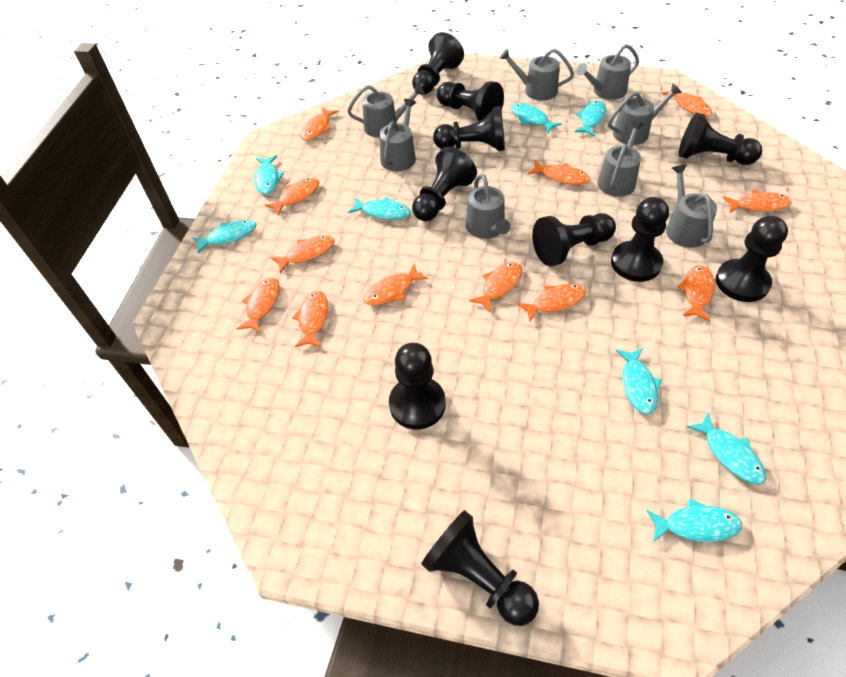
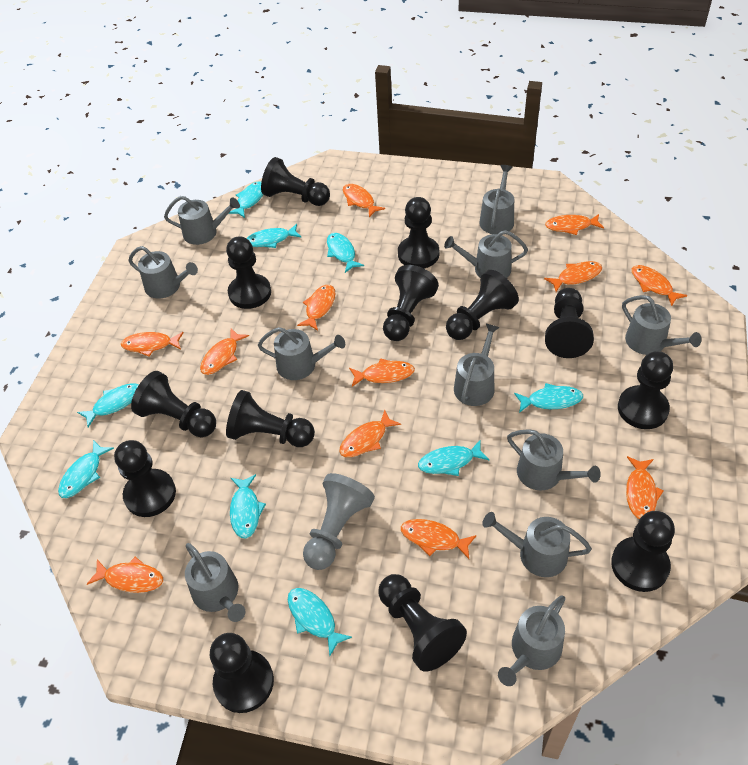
black pawn: 10 -> 13
grey pawn: 0 -> 1
grey watering can: 8 -> 11
turquoise fish: 8 -> 9

